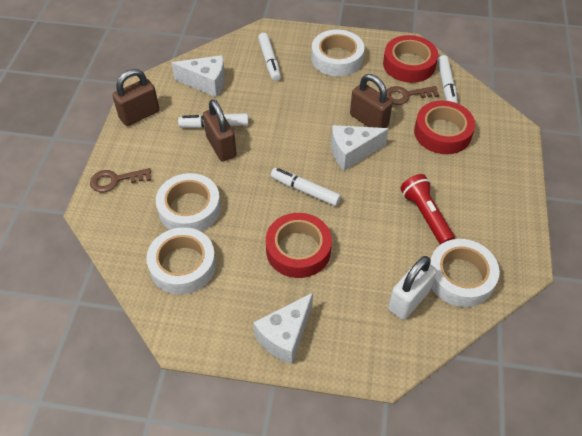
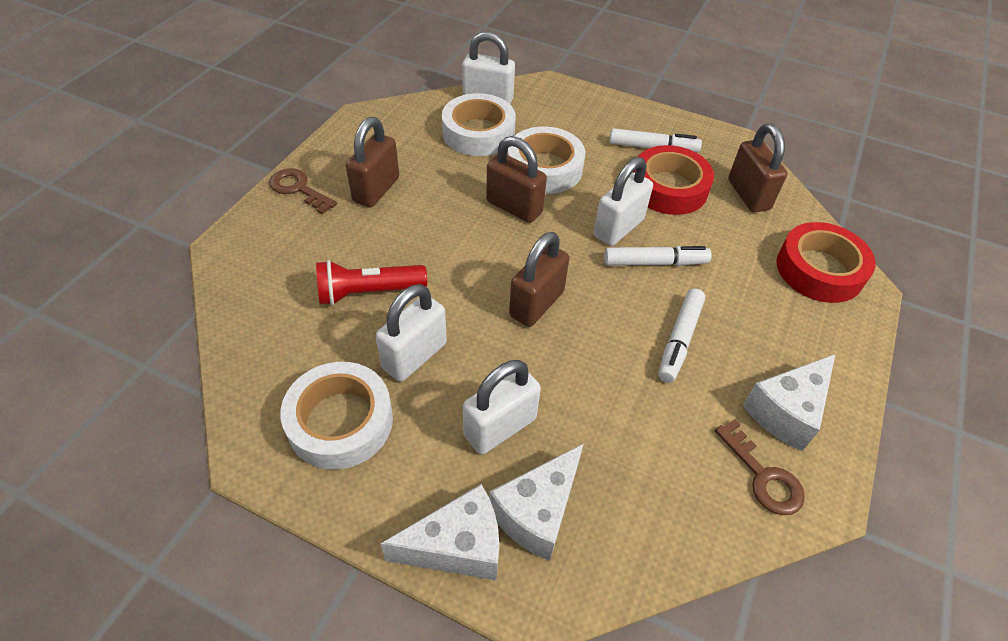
brown padlock: 3 -> 4
red tape: 3 -> 2
white marker: 4 -> 3
white padlock: 1 -> 4
white tape: 4 -> 3

